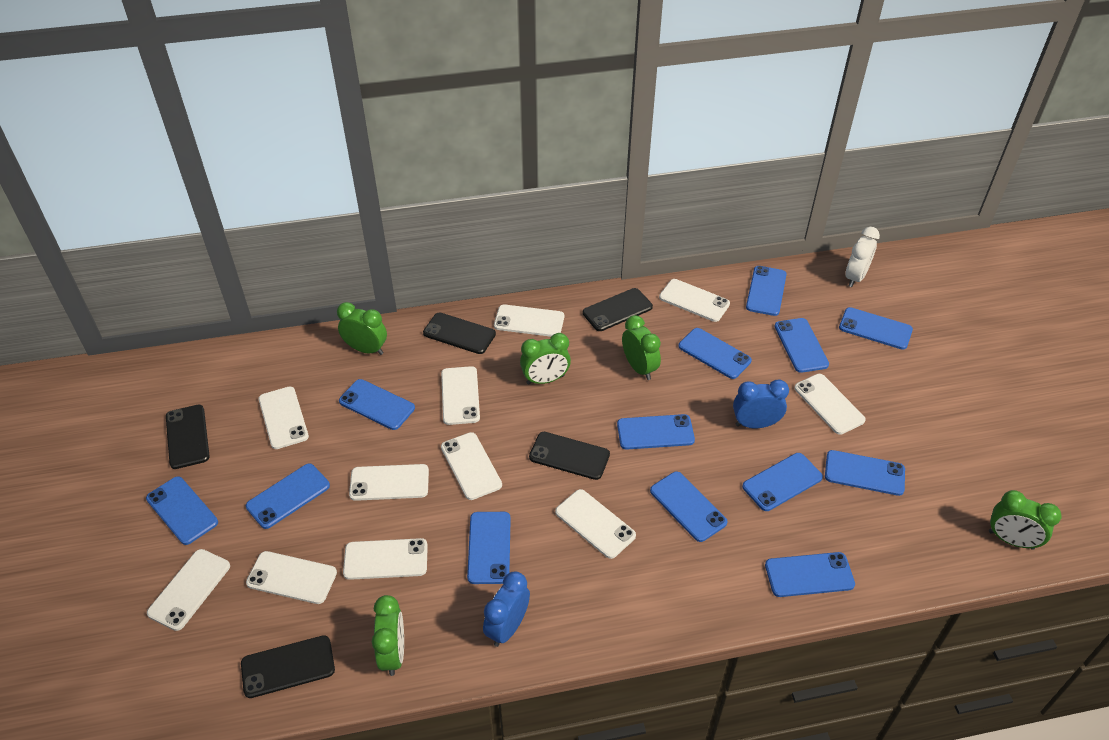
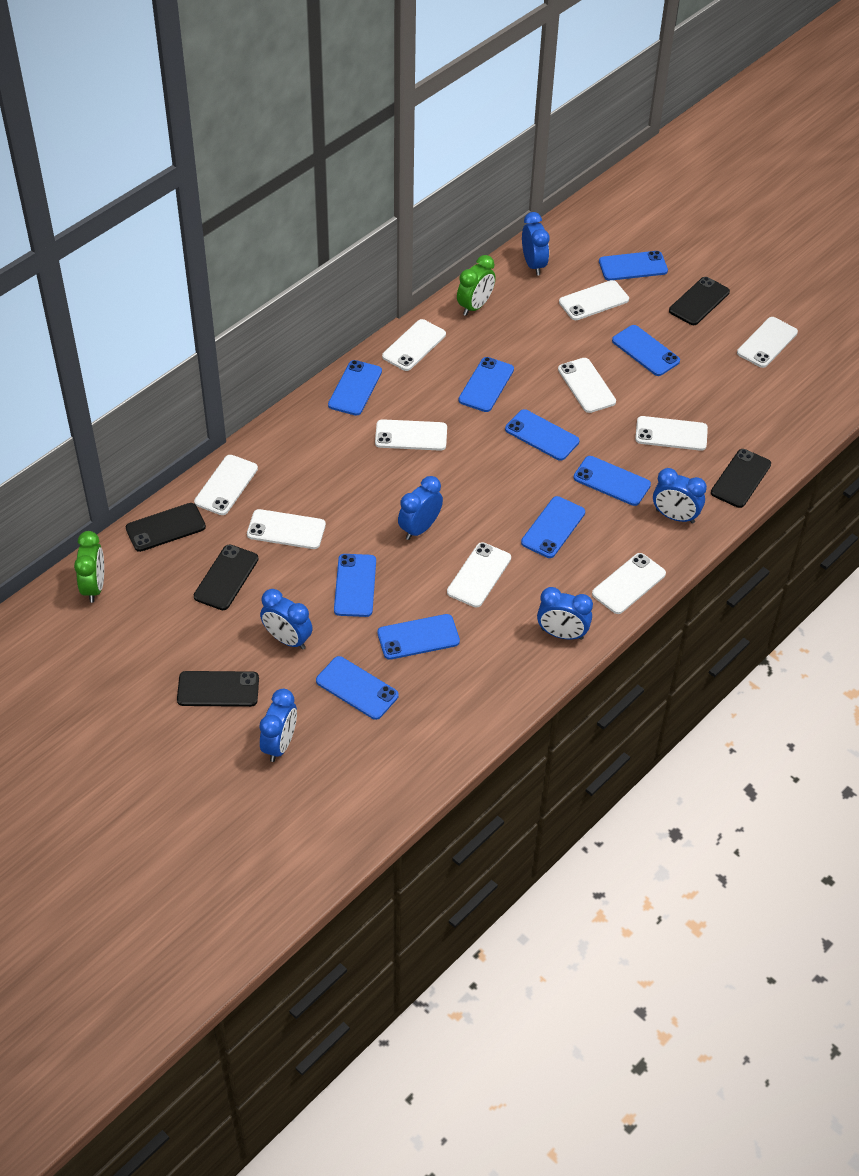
blue clock: 2 -> 6
blue phone: 13 -> 10
green clock: 5 -> 2
white clock: 1 -> 0
white phone: 11 -> 10

